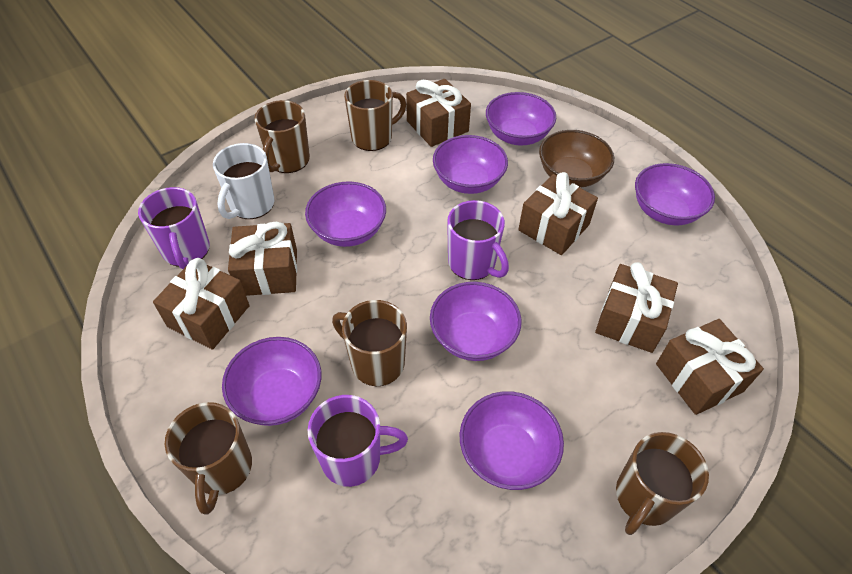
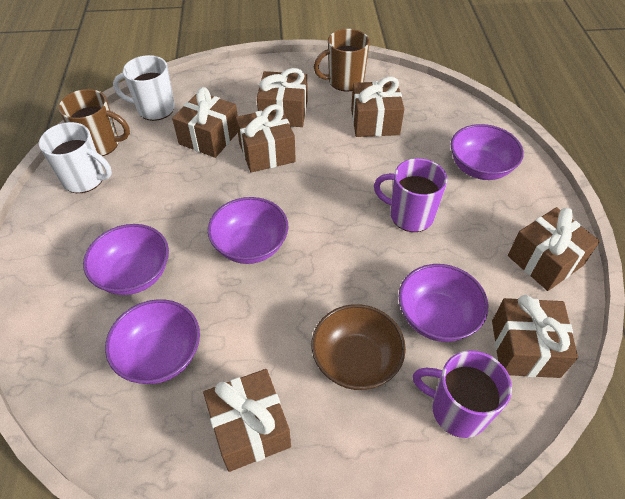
brown gift: 6 -> 7
brown mug: 5 -> 2
purple bowl: 7 -> 5
purple mug: 3 -> 2
white mug: 1 -> 2

